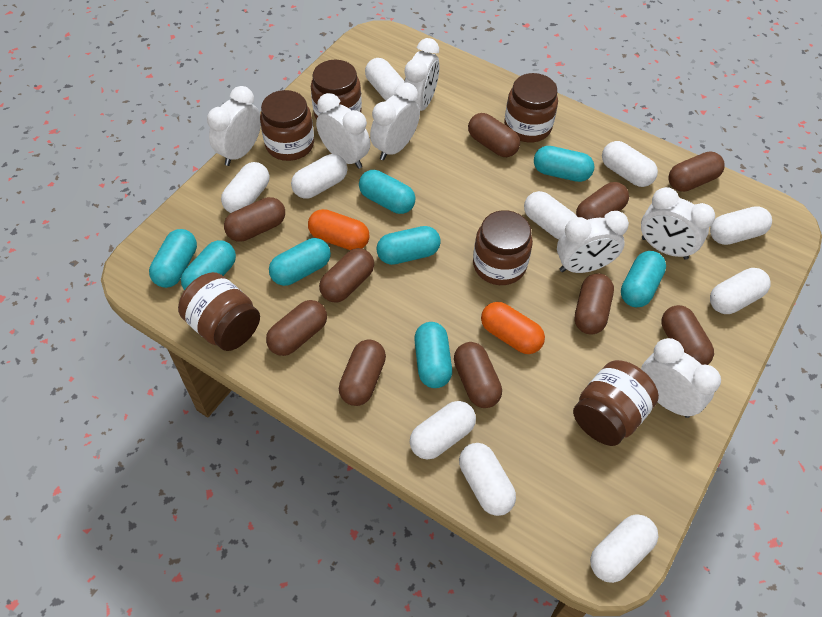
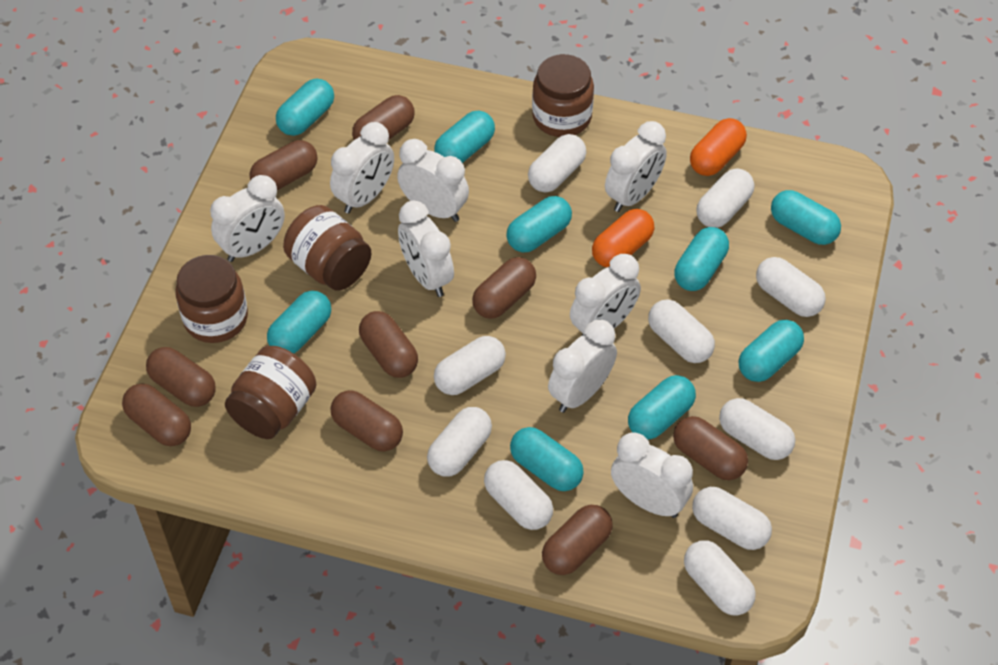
brown capsule: 10 -> 9
brown jar: 6 -> 4
turquoise capsule: 8 -> 9
white clock: 7 -> 8

